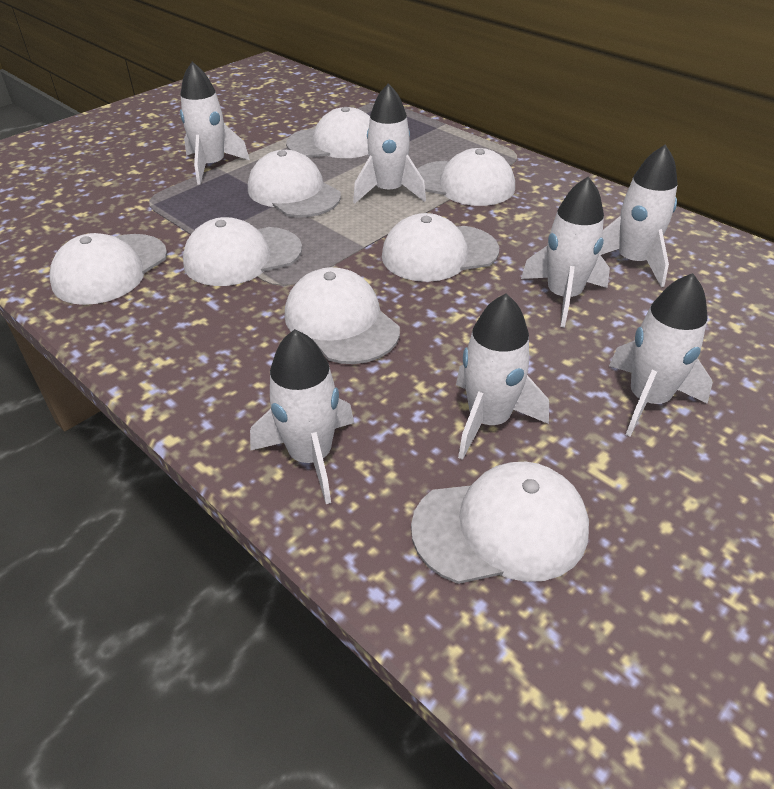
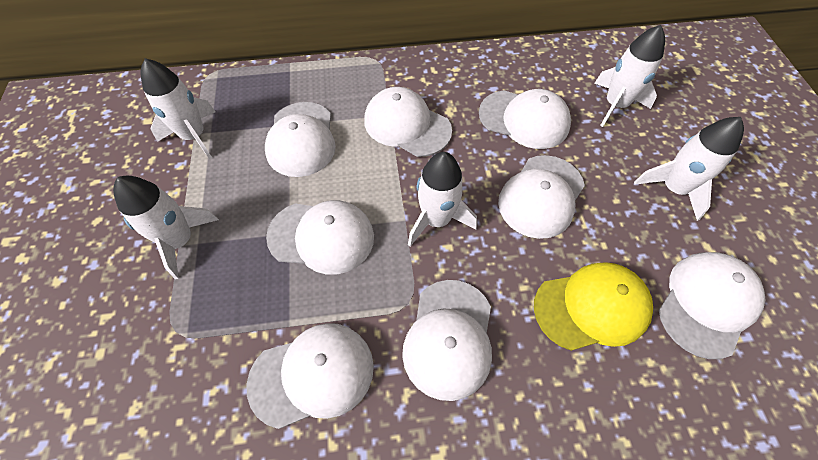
white rocket: 7 -> 5
yellow cap: 0 -> 1

